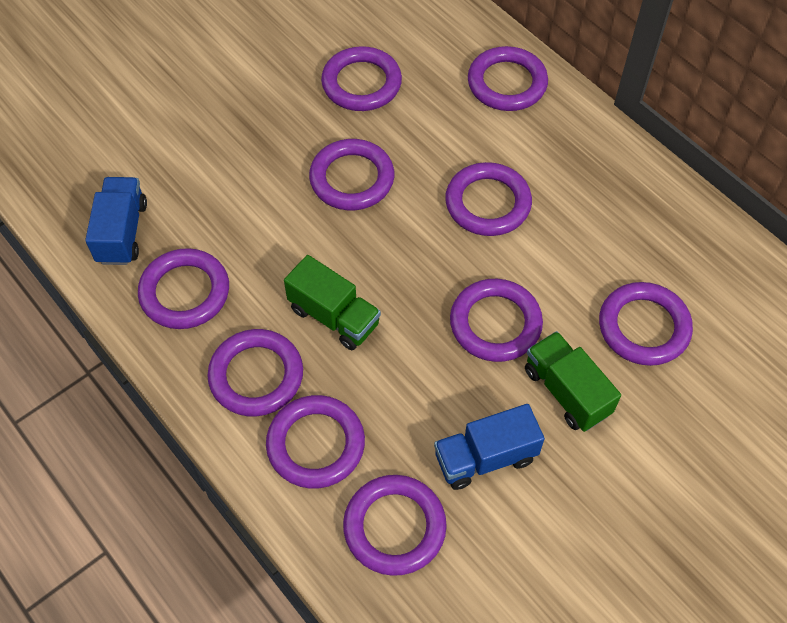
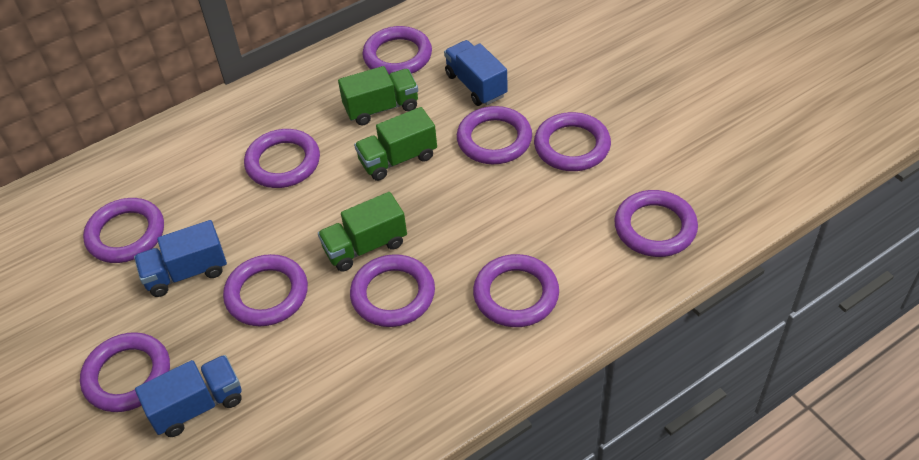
blue truck: 2 -> 3
green truck: 2 -> 3

